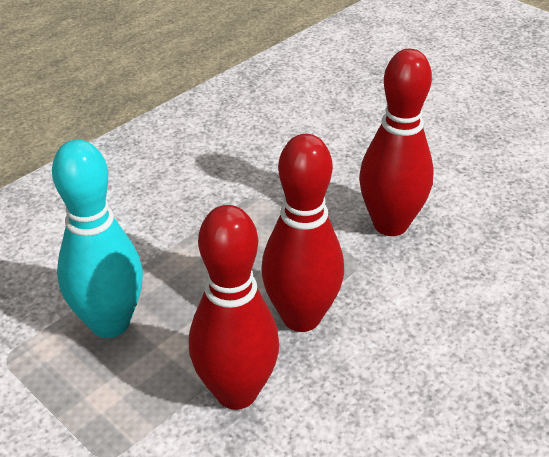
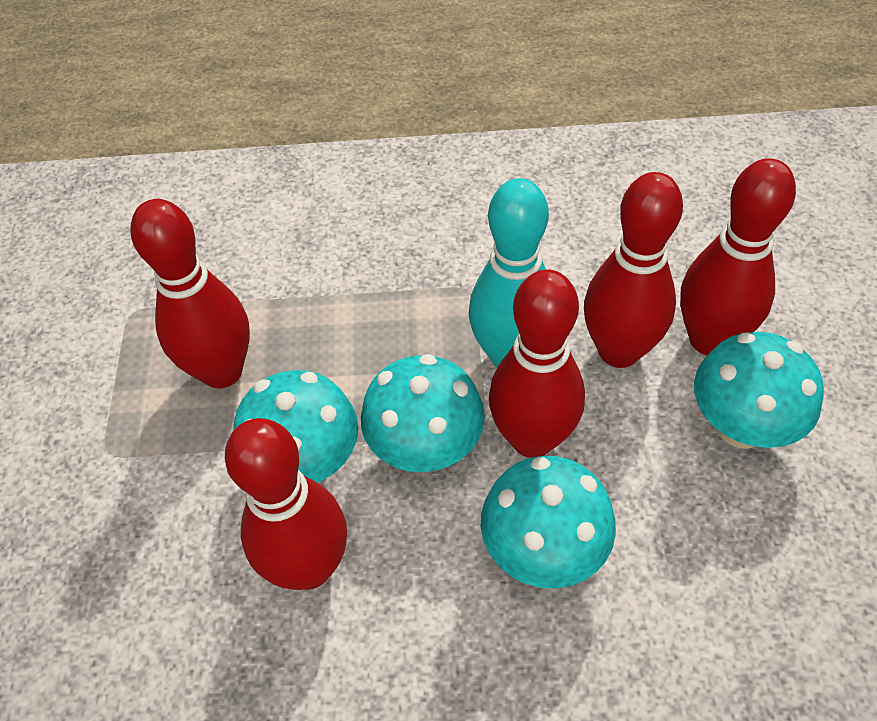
red bowling pin: 3 -> 5
turquoise mushroom: 0 -> 4

